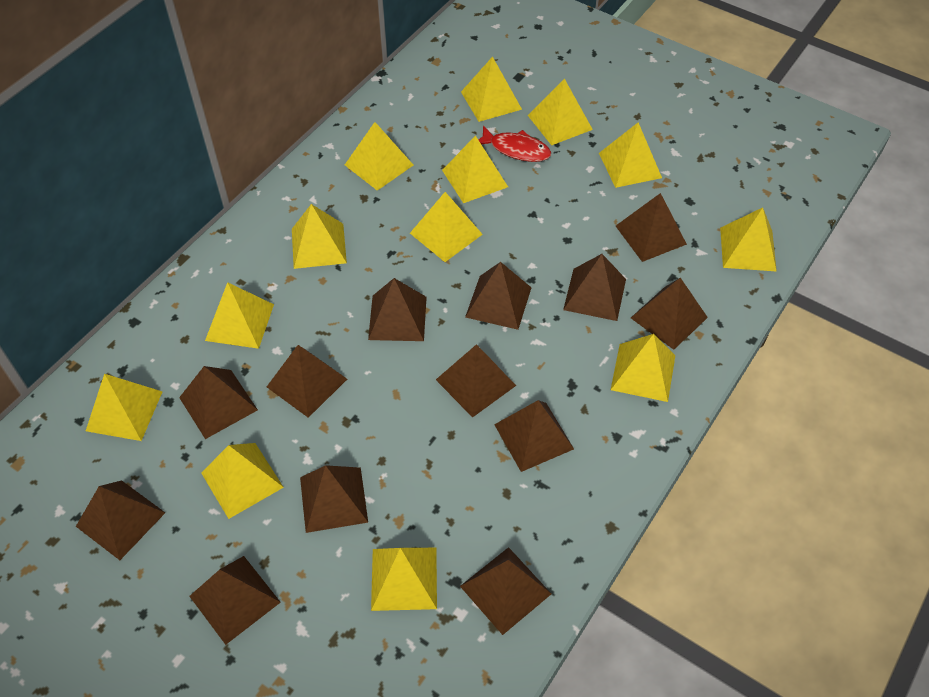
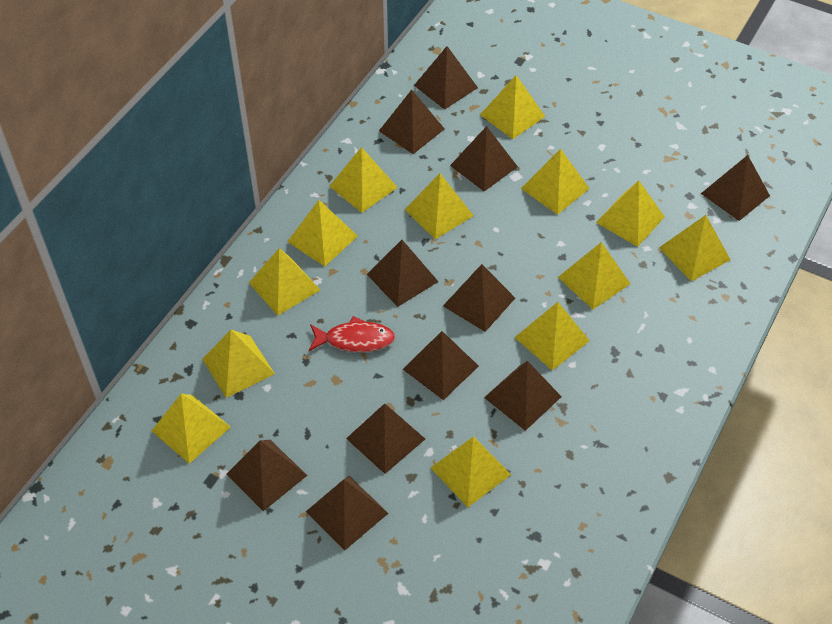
brown pyramid: 13 -> 11

